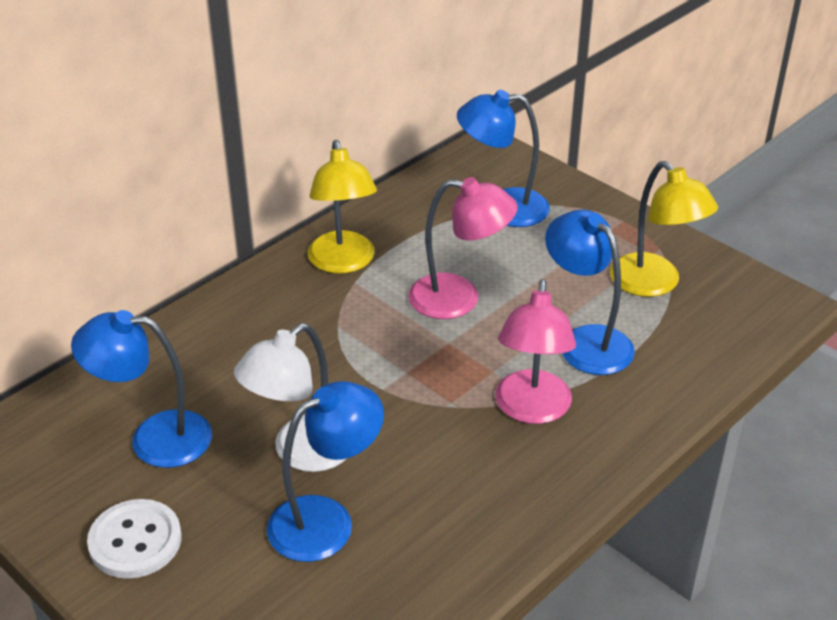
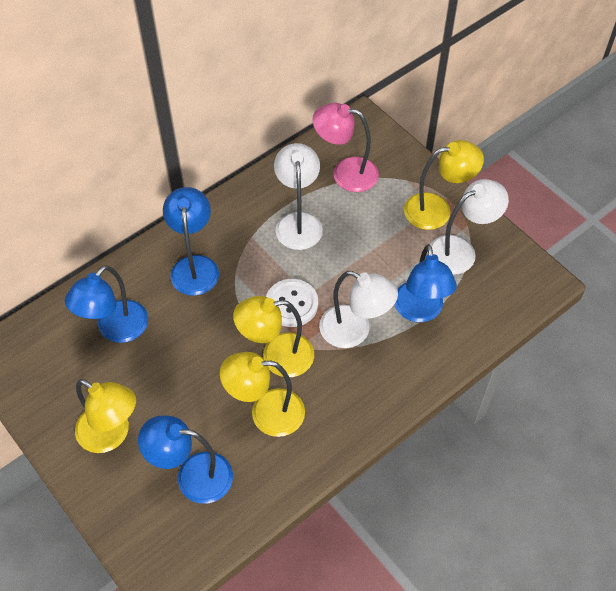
pink lamp: 2 -> 1
white lamp: 1 -> 3
yellow lamp: 2 -> 4

